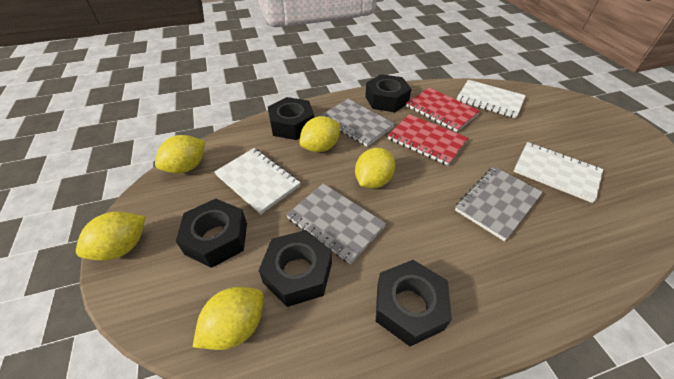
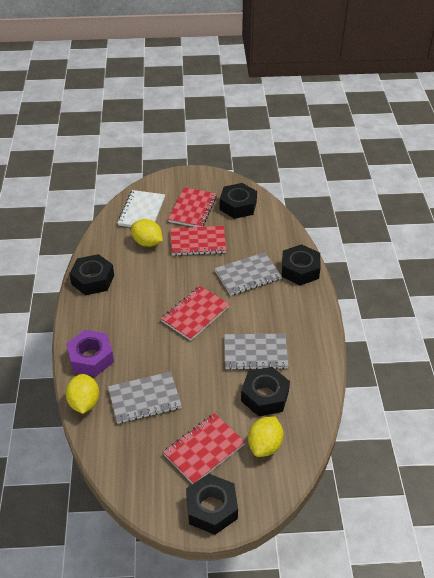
purple nut: 0 -> 1
red notebook: 2 -> 4
white notebook: 3 -> 1
yellow lemon: 5 -> 3

